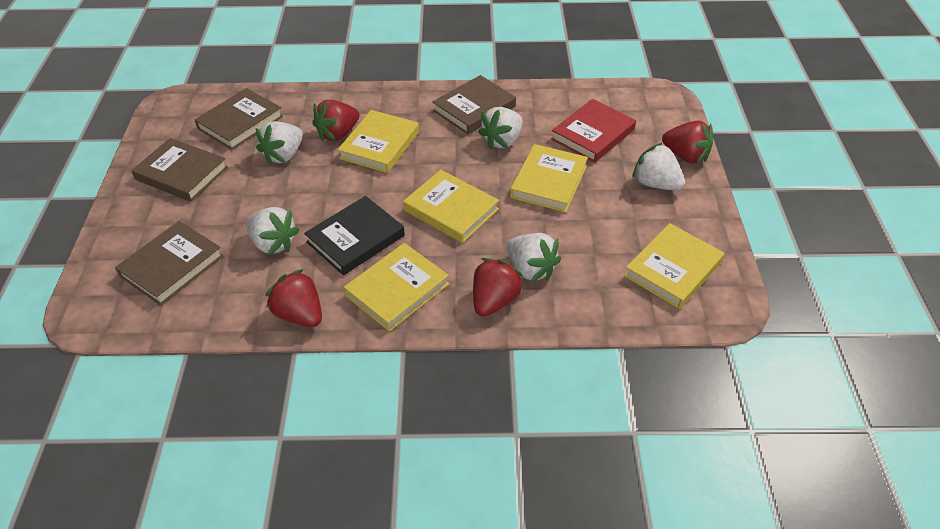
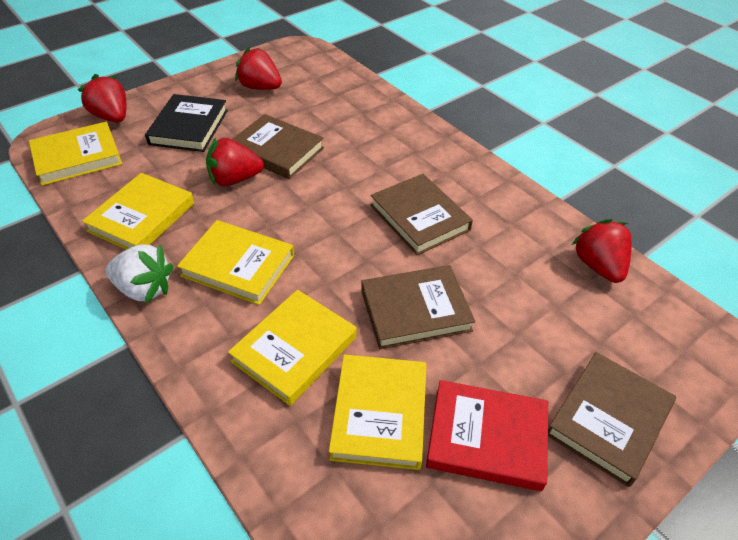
white strawberry: 5 -> 1

